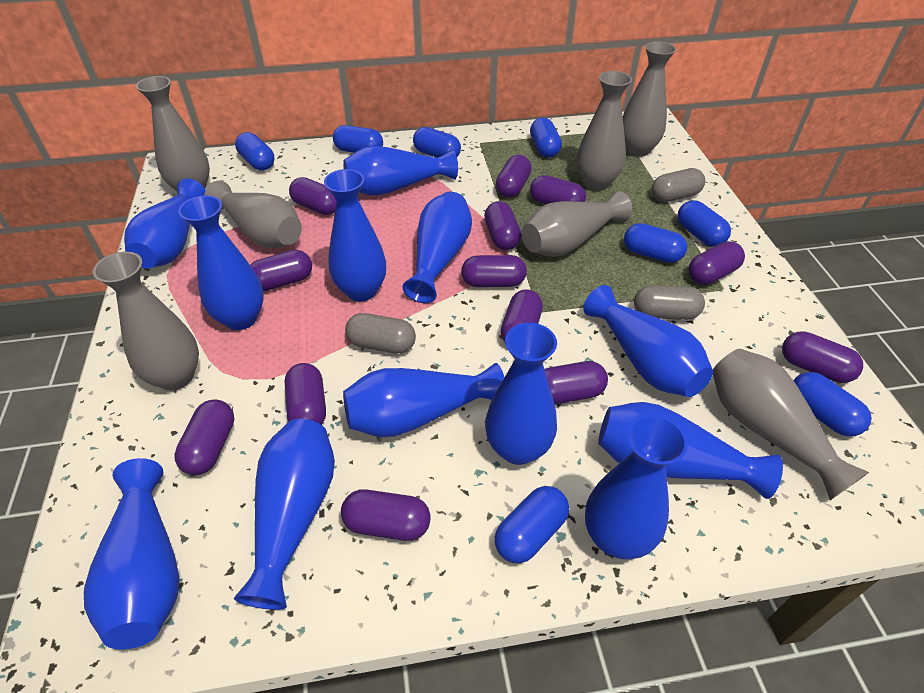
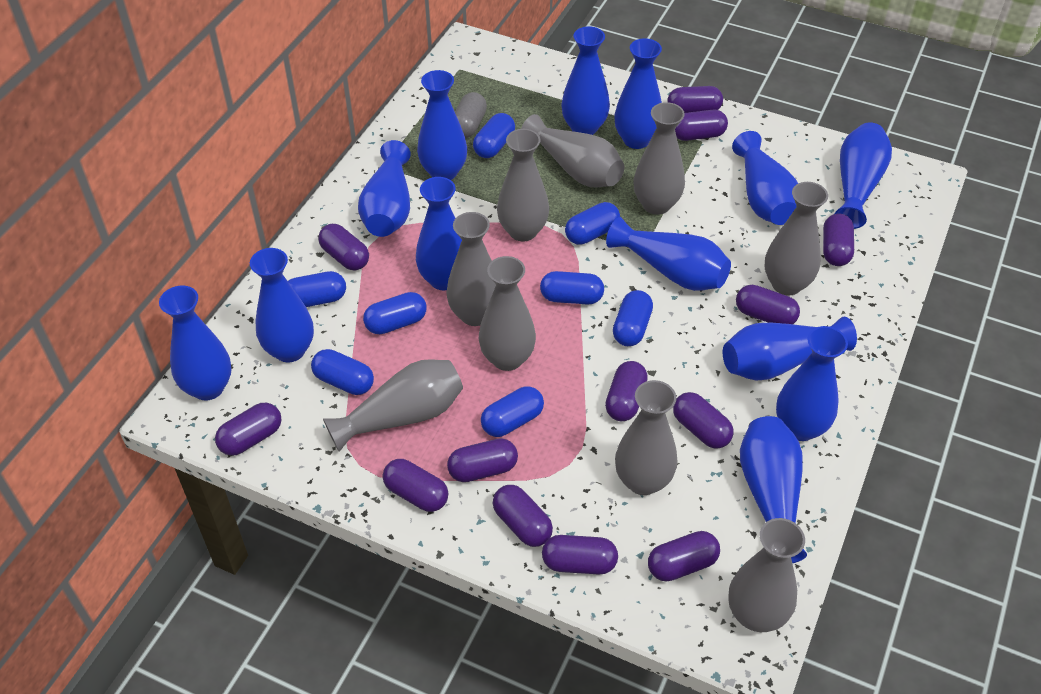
blue vase: 12 -> 13
grey capsule: 3 -> 1
grey vase: 7 -> 9

